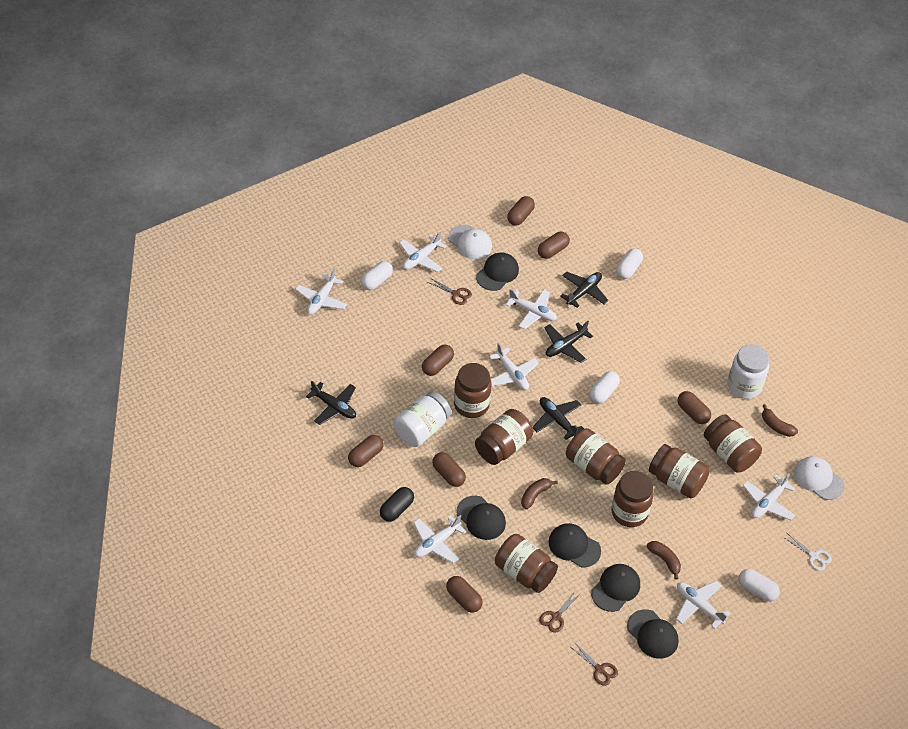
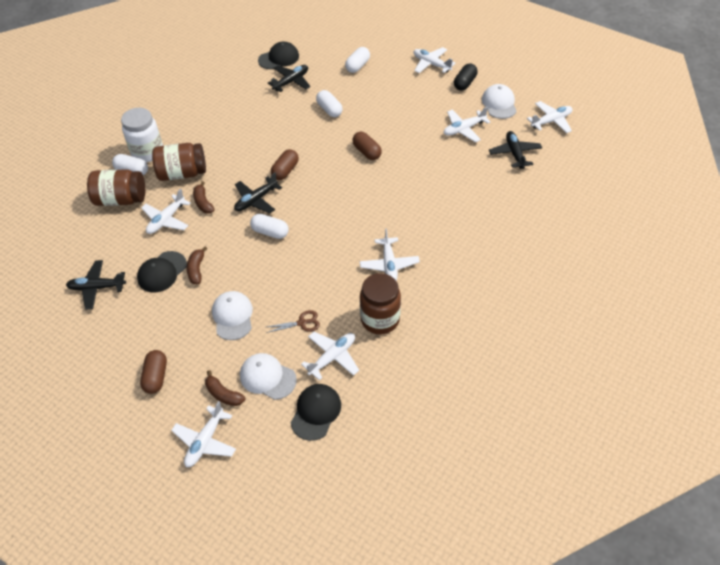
black cap: 5 -> 3
brown capsule: 7 -> 3
brown jar: 7 -> 3
brown scissors: 3 -> 1
white cap: 2 -> 3
white jar: 2 -> 1
white scissors: 1 -> 0

